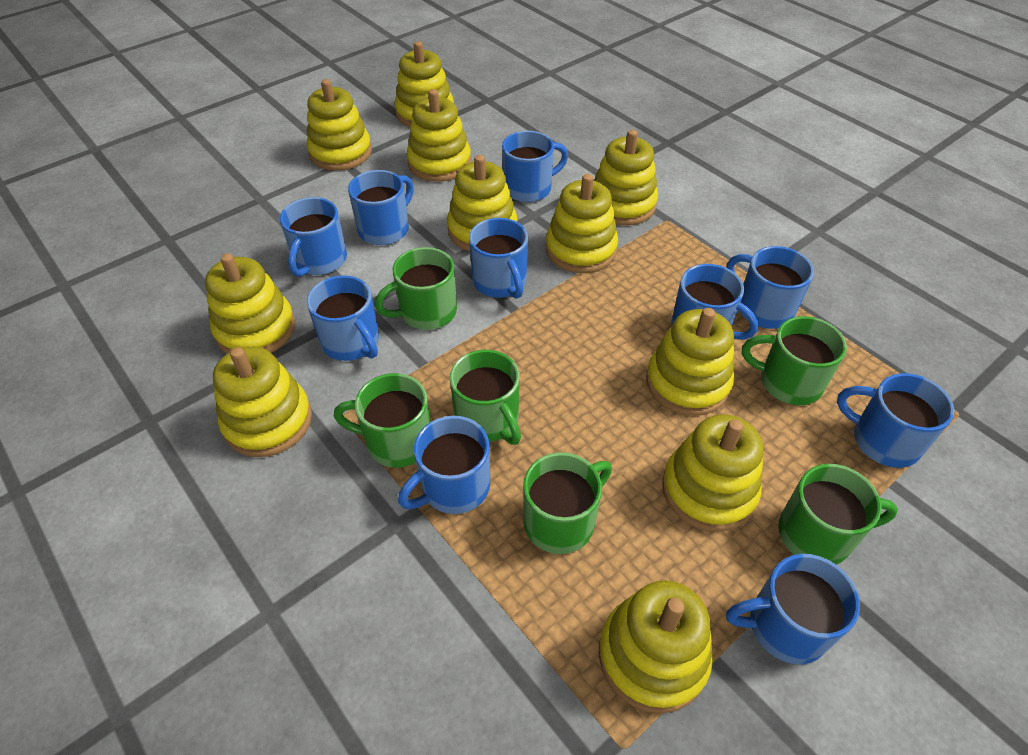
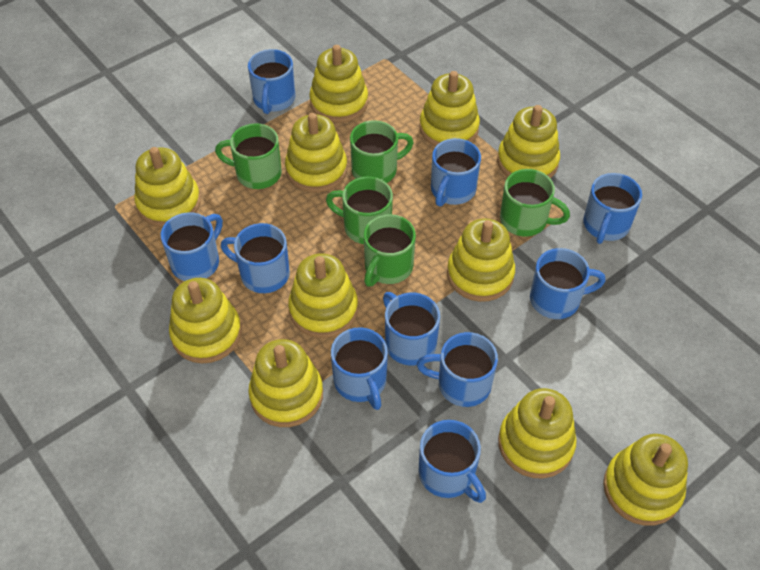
green mug: 6 -> 5

